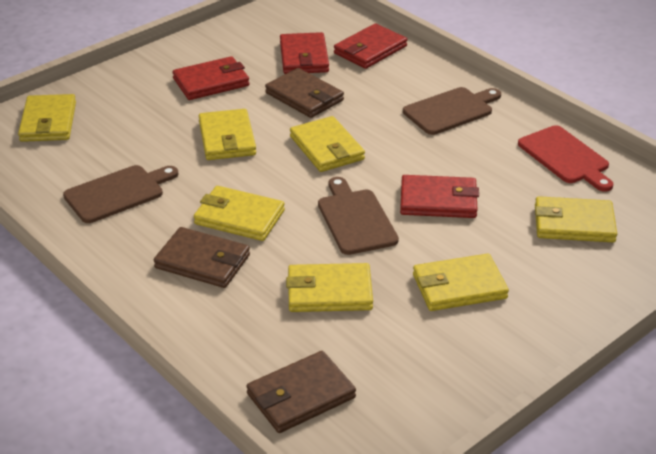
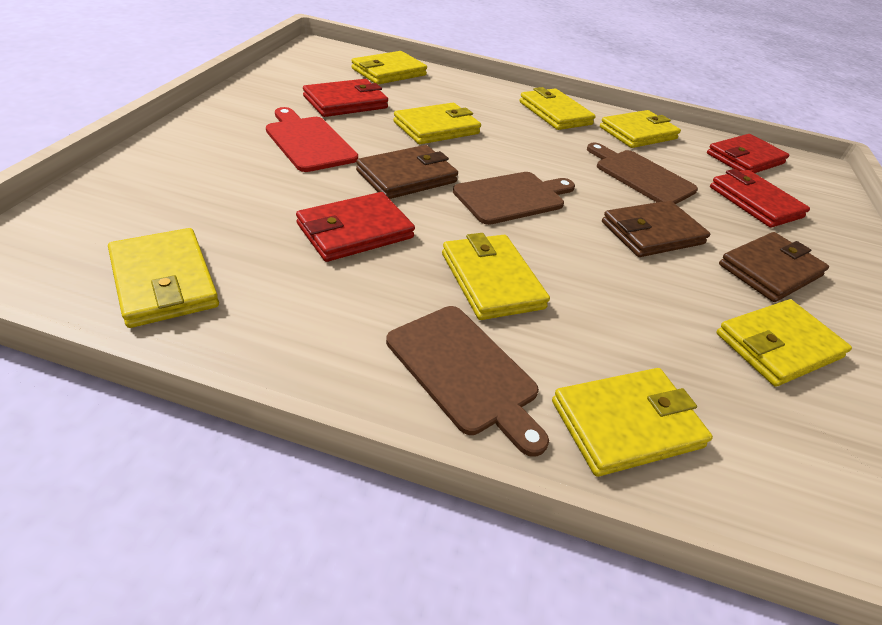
yellow wallet: 7 -> 8

